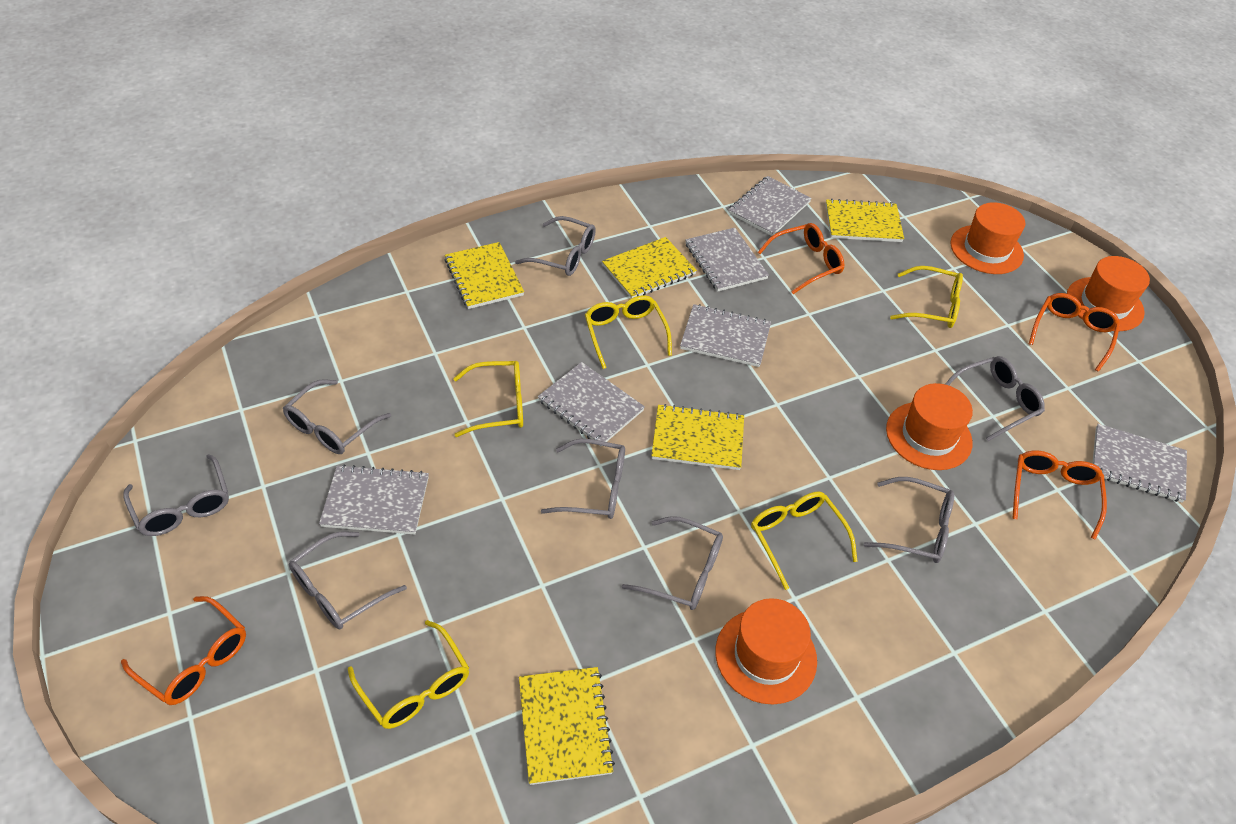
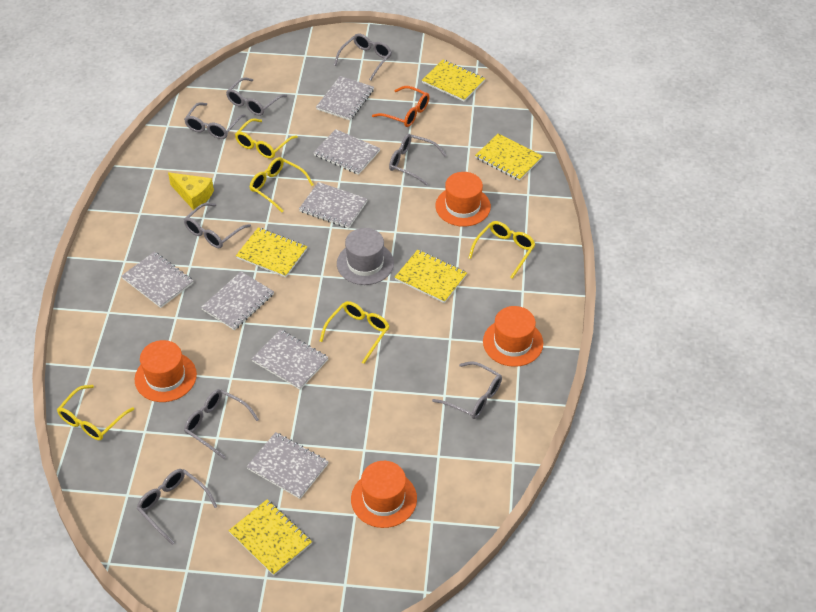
grey hat: 0 -> 1
grey notebook: 6 -> 7
orange glasses: 4 -> 1
yellow cheese: 0 -> 1

